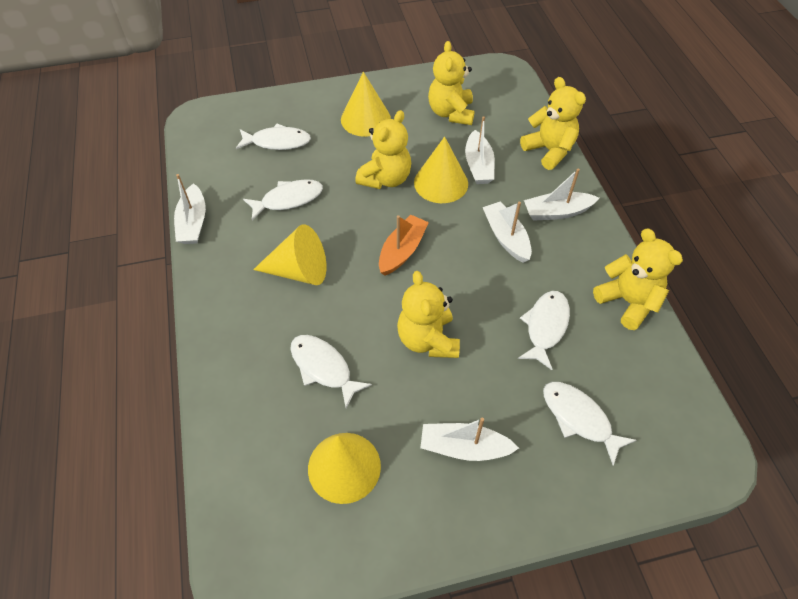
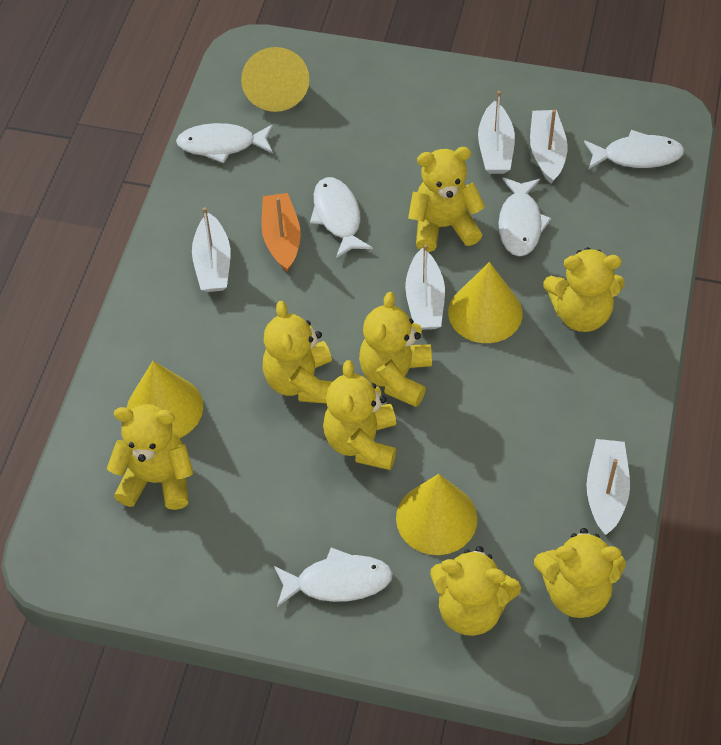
yellow teddy bear: 5 -> 8

